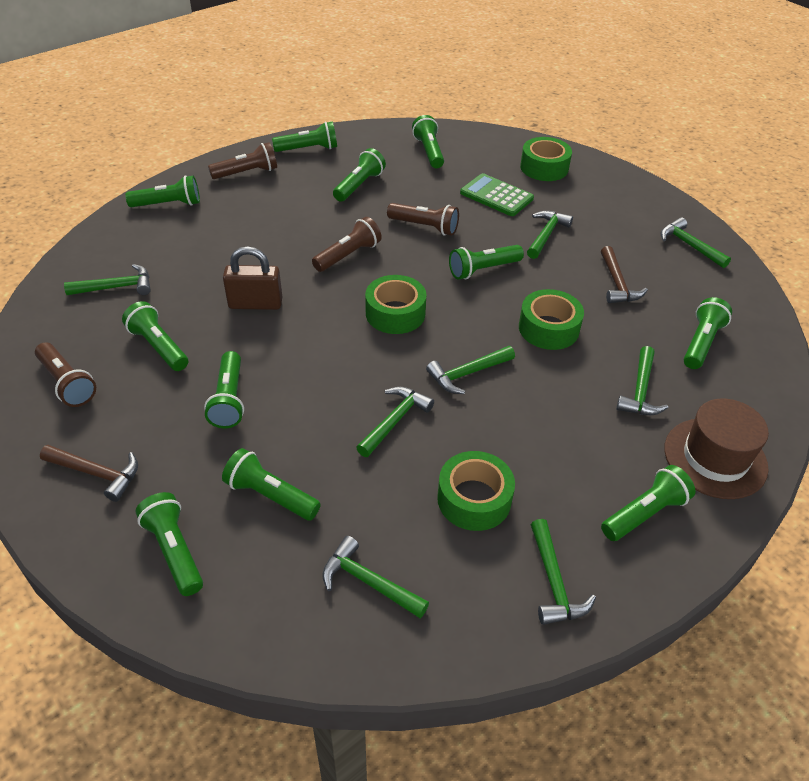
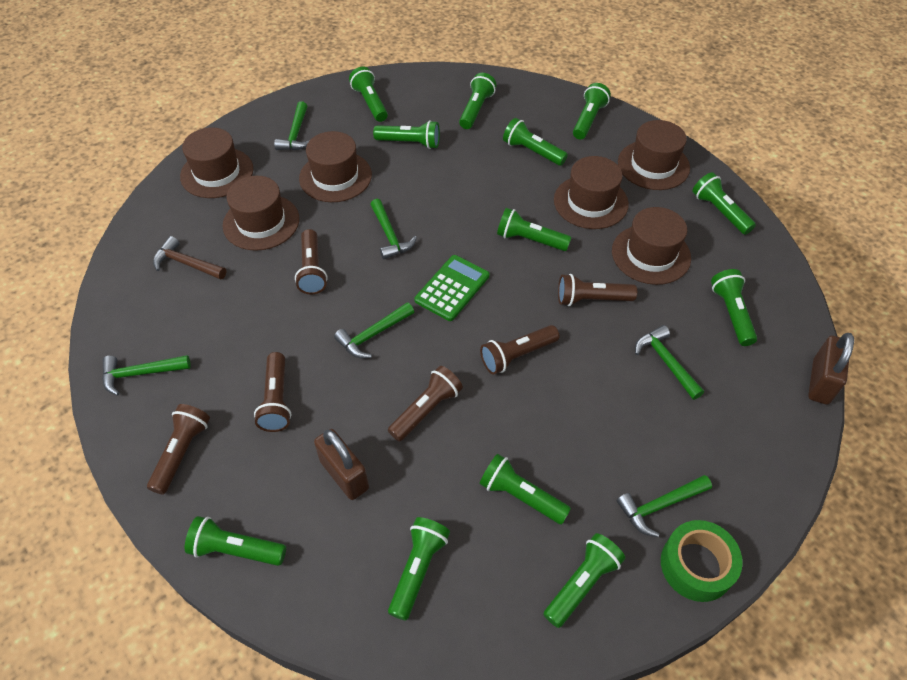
brown flashlight: 4 -> 6
brown hammer: 2 -> 1
brown hat: 1 -> 6
brown padlock: 1 -> 2
green flashlight: 11 -> 12
green hammer: 8 -> 6
green tape: 4 -> 1

